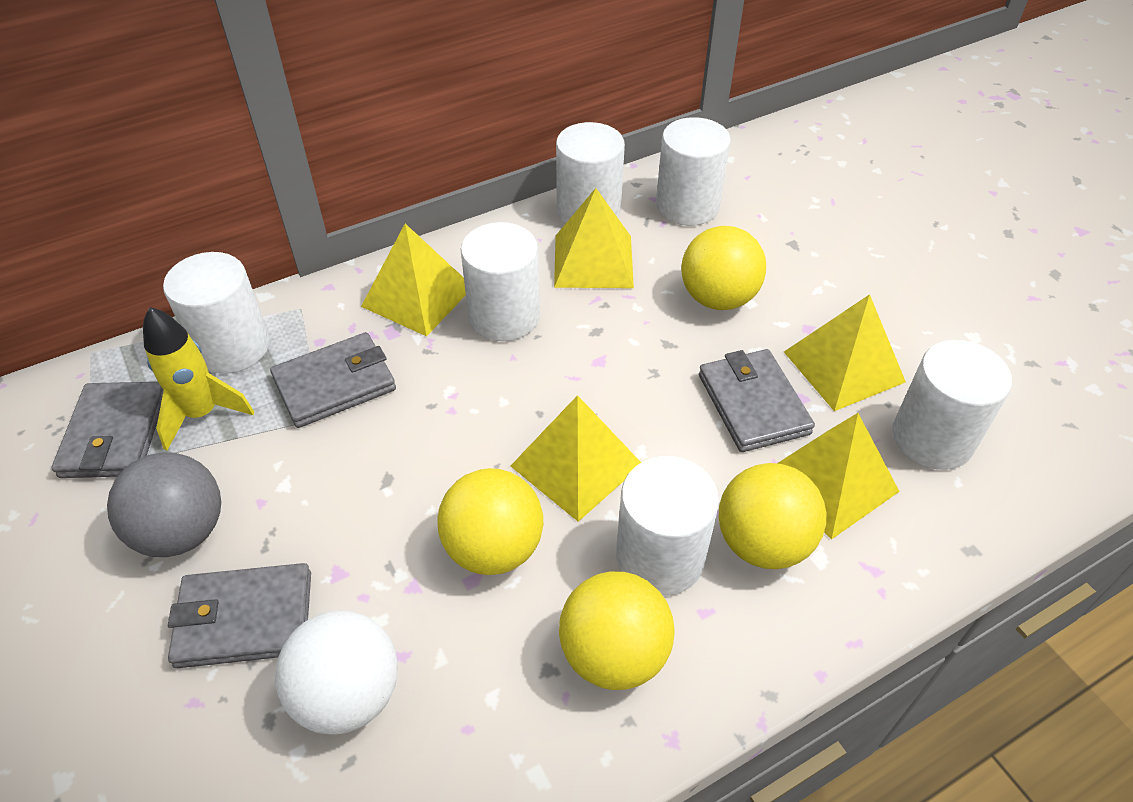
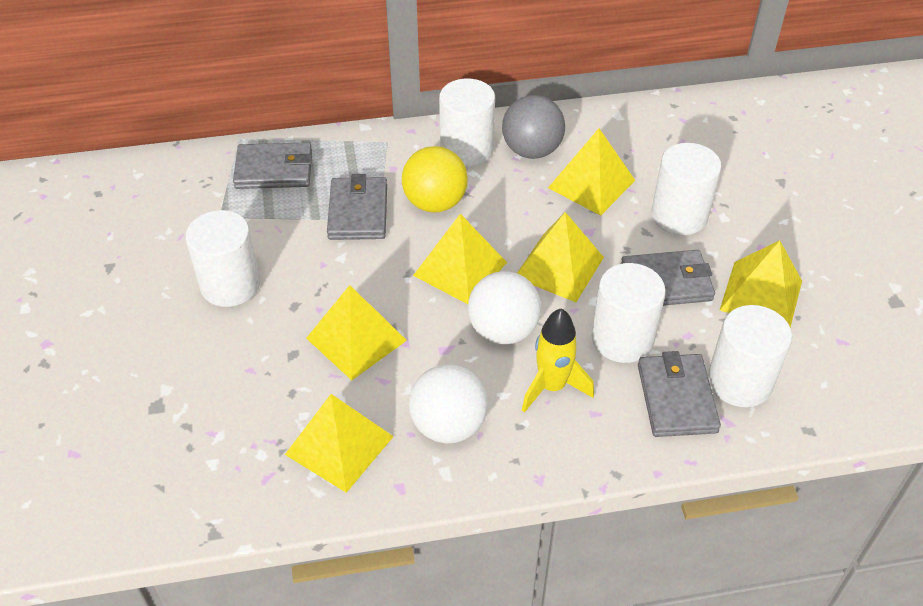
white ball: 1 -> 2
white cylinder: 6 -> 5
yellow ball: 4 -> 1
yellow pyramid: 5 -> 6

